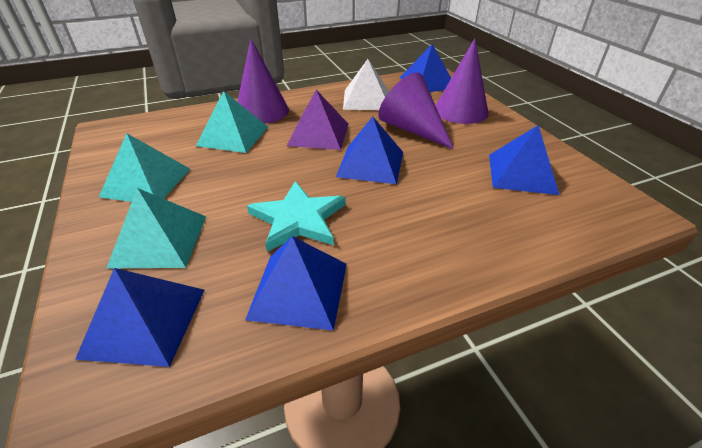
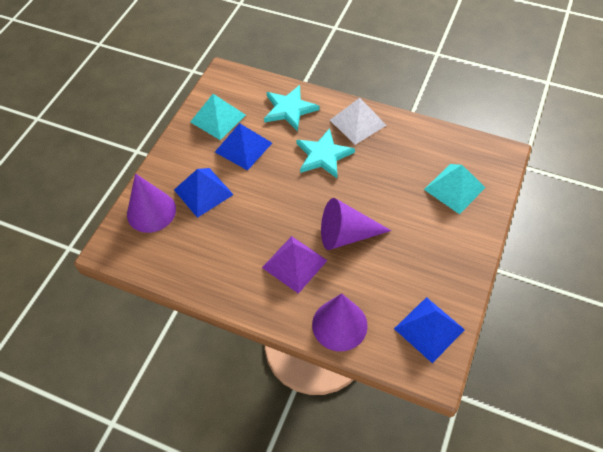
blue pyramid: 5 -> 3
turquoise pyramid: 3 -> 2
turquoise star: 1 -> 2

